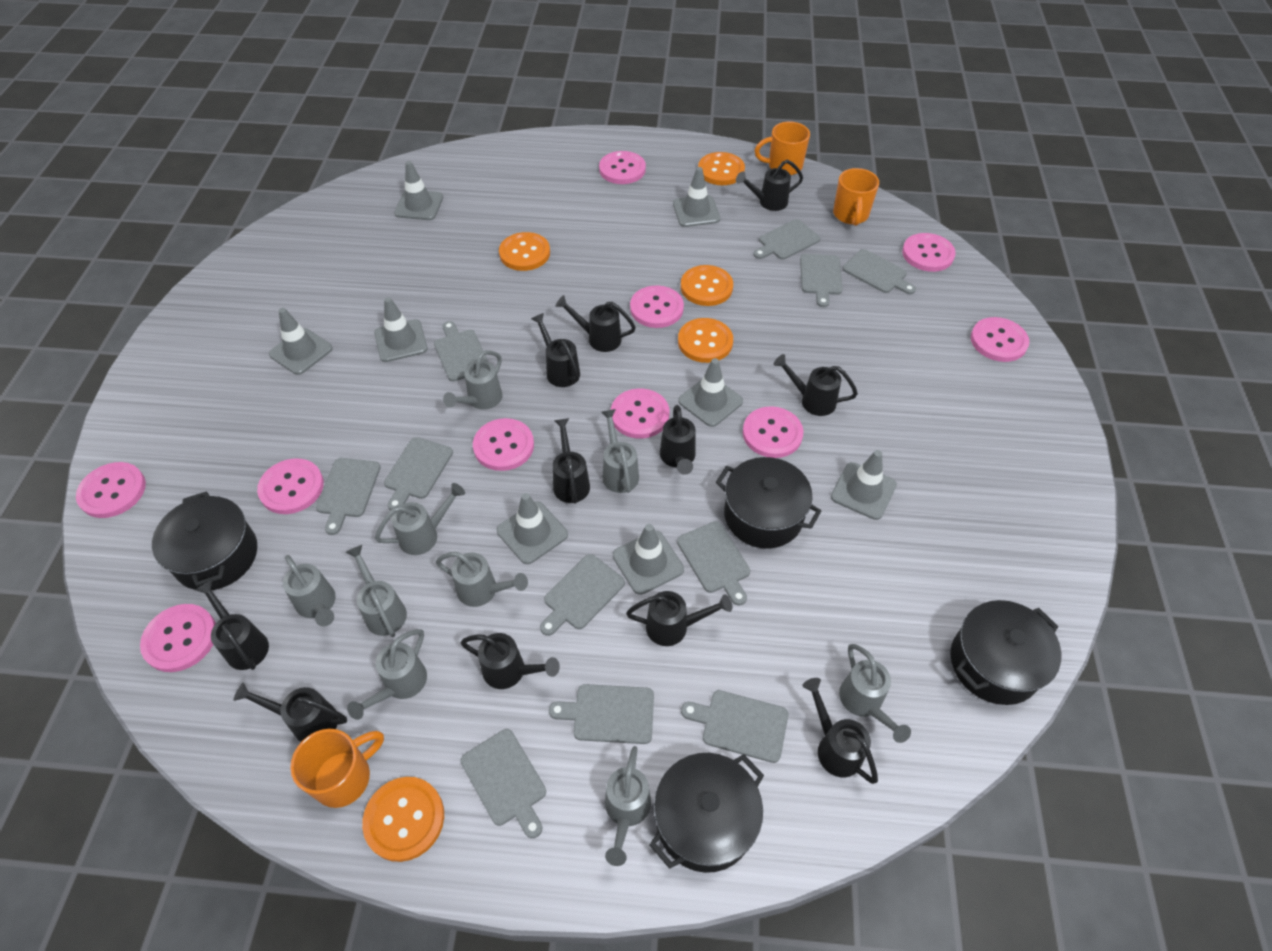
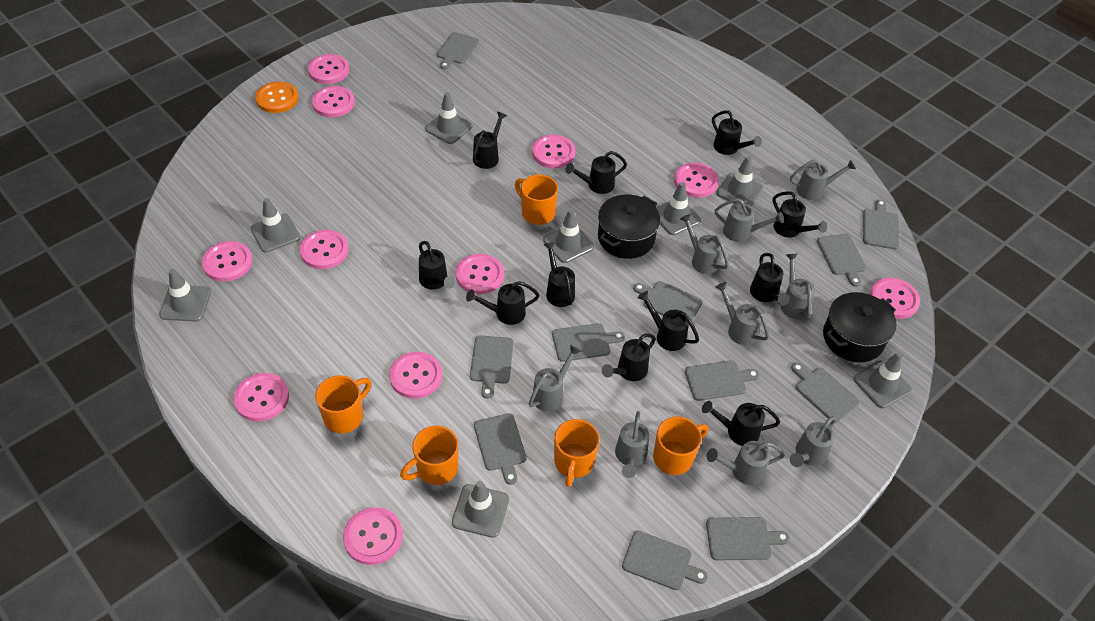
black pot: 4 -> 2
orange button: 5 -> 1
orange mug: 3 -> 5
pink button: 10 -> 11

